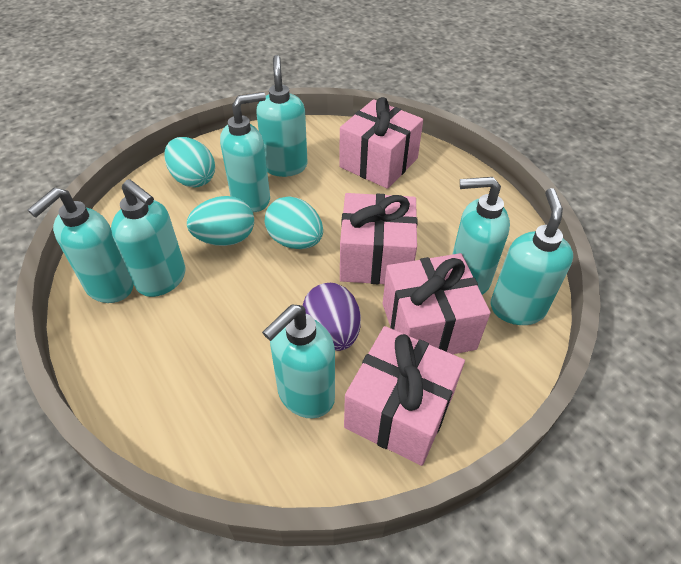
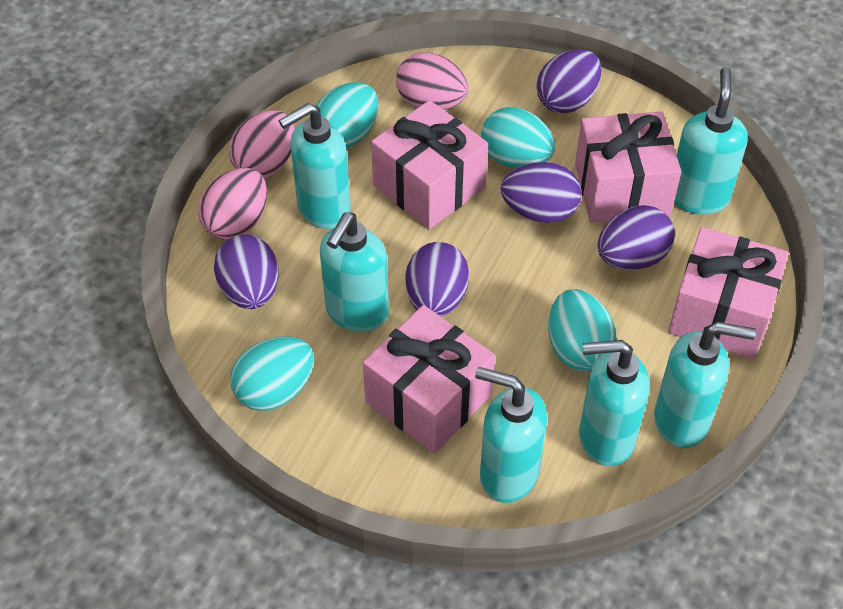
pink egg: 0 -> 3
purple egg: 1 -> 5
turquoise egg: 3 -> 4
turquoise soap dispenser: 7 -> 6

